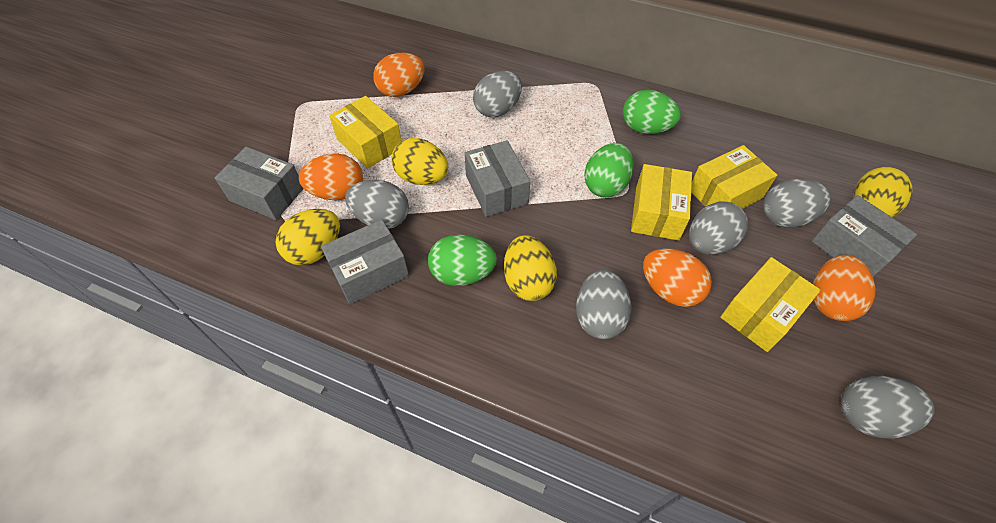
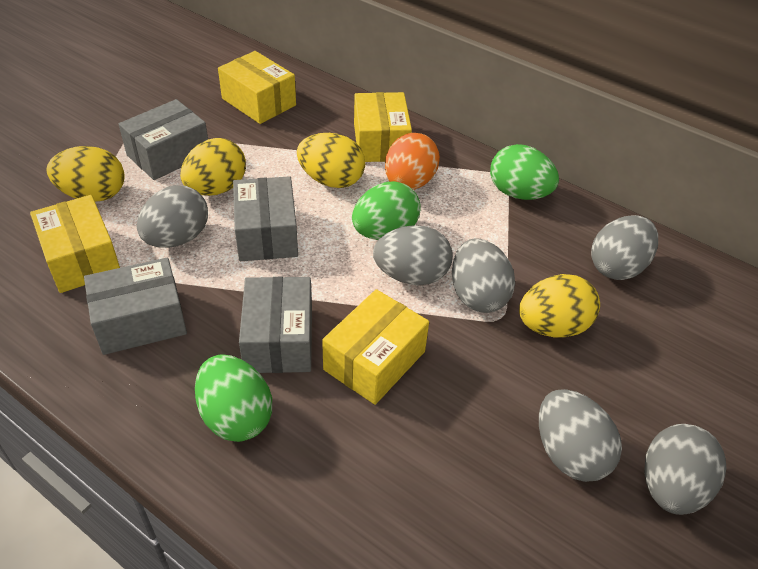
orange egg: 4 -> 1

